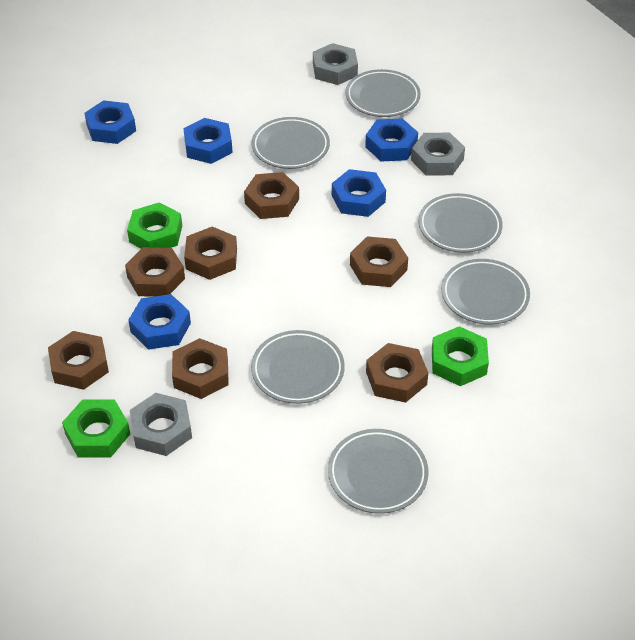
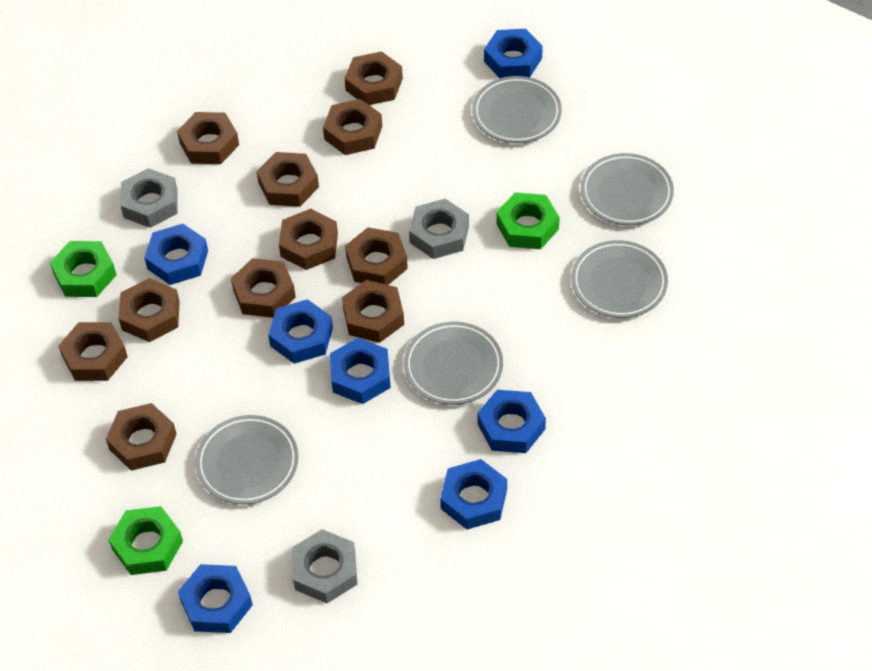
blue nut: 5 -> 7
brown nut: 7 -> 11
grey plate: 6 -> 5

